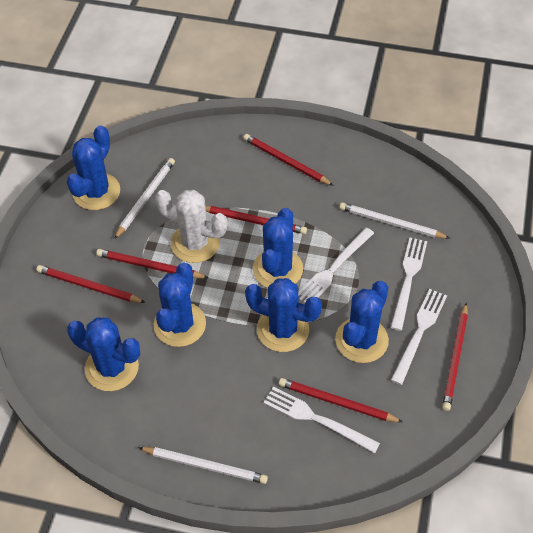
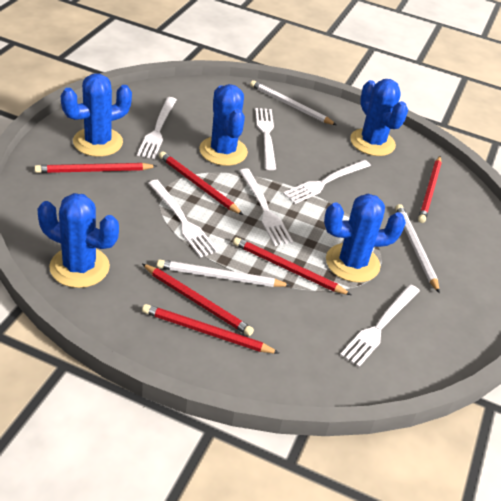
blue cactus: 6 -> 5
white cactus: 1 -> 0
white fork: 4 -> 6

